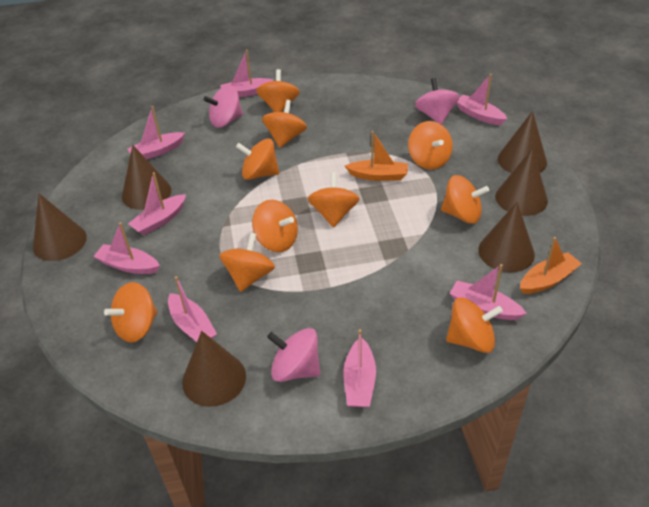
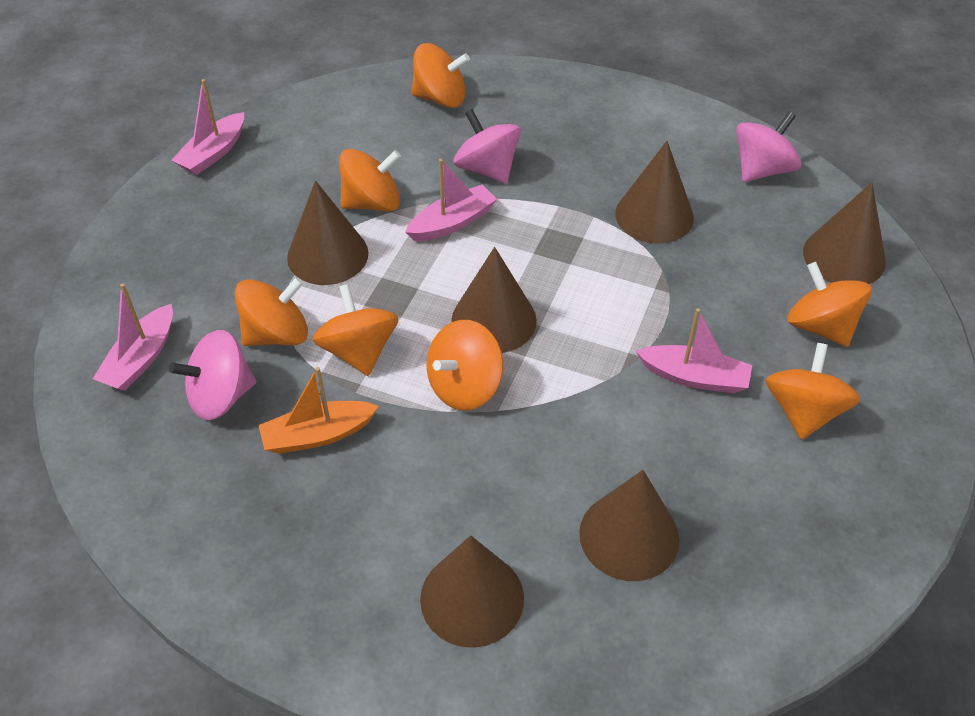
orange boat: 2 -> 1
orange spinning top: 10 -> 7
pink boat: 8 -> 4

